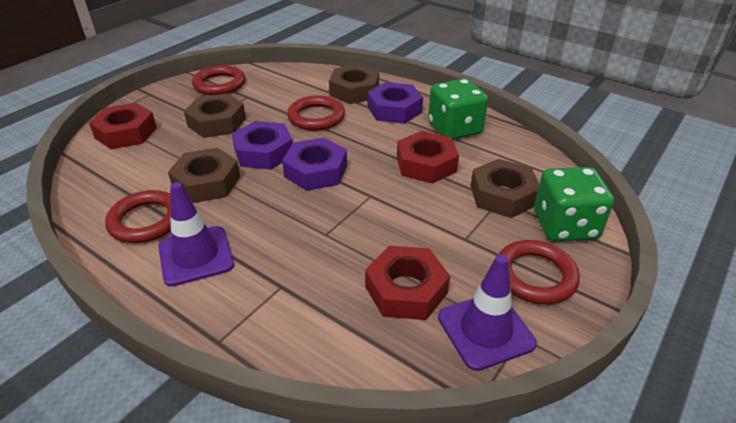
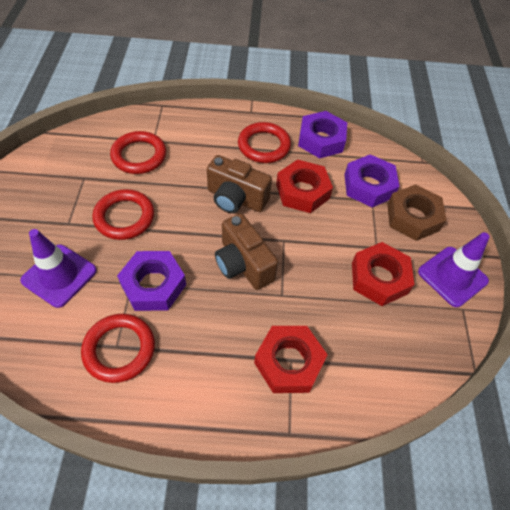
brown camera: 0 -> 2
brown nut: 4 -> 1
green dice: 2 -> 0

